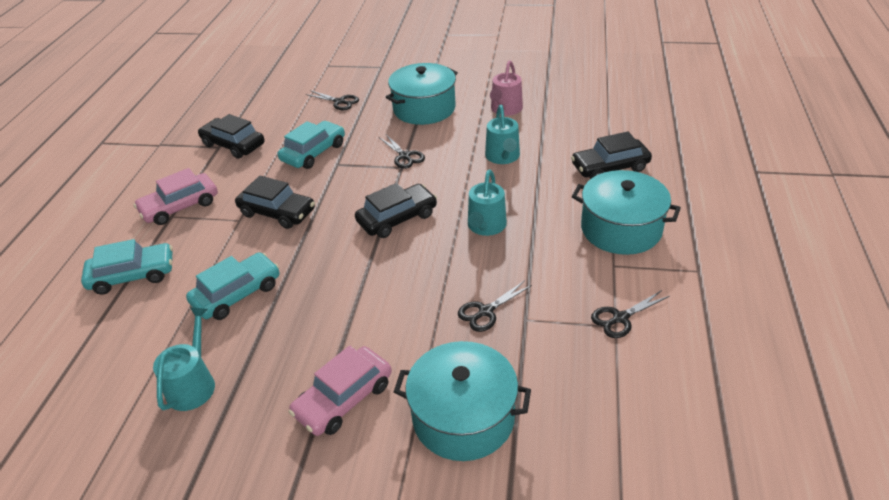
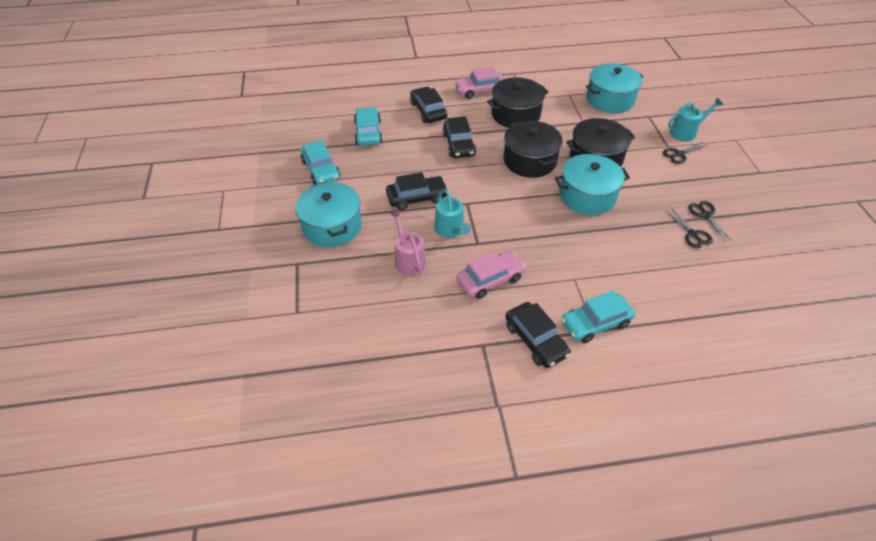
black pot: 0 -> 3
black scissors: 4 -> 3
turquoise watering can: 3 -> 2

